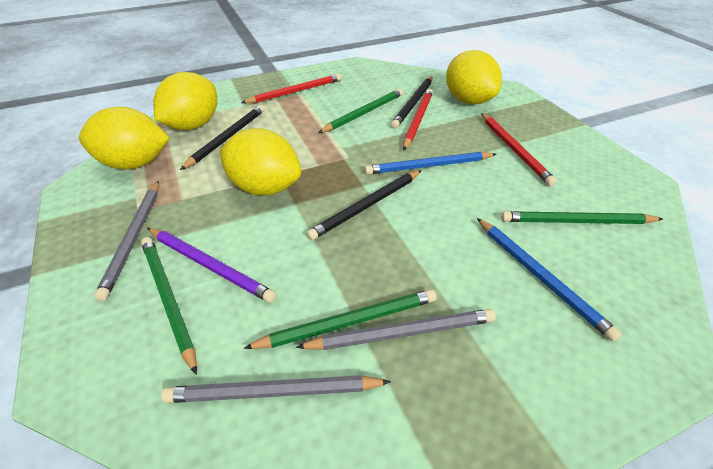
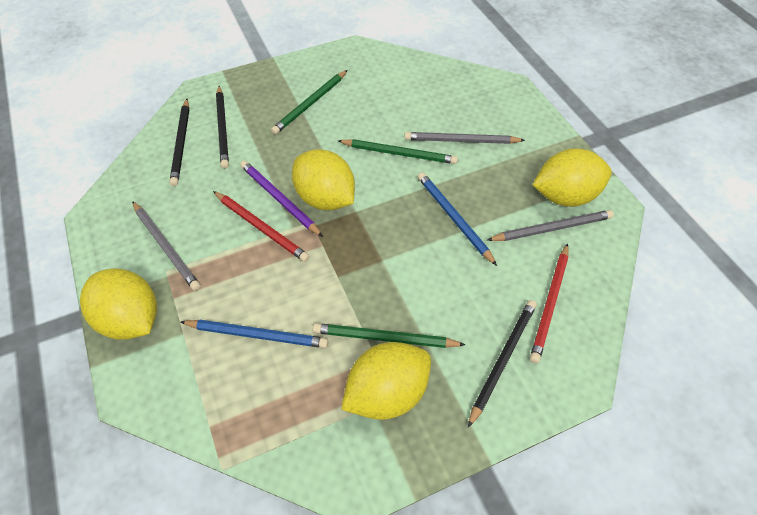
green pencil: 4 -> 3
red pencil: 3 -> 2

